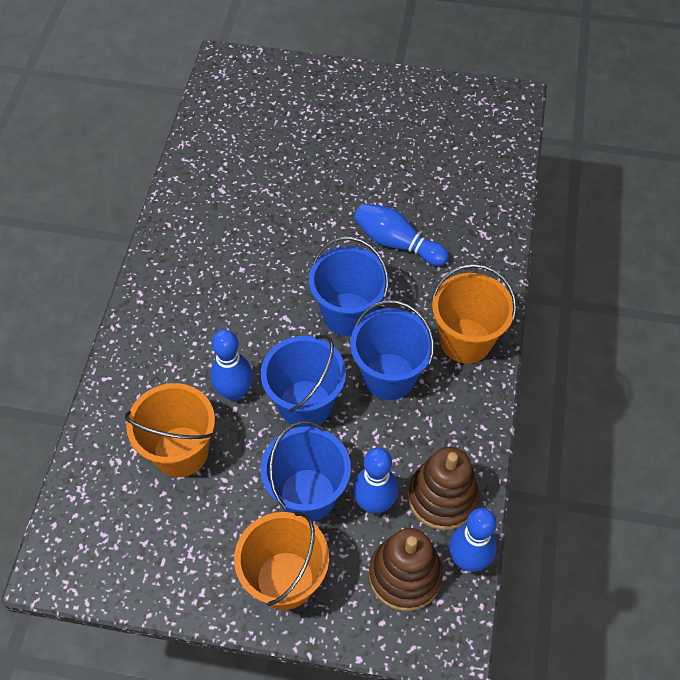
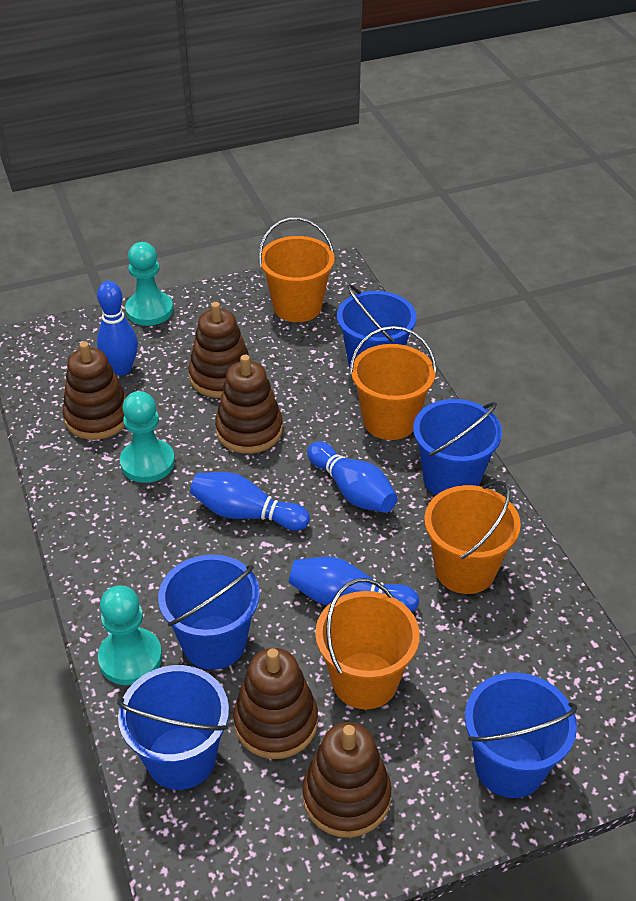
blue bucket: 4 -> 5
brown stacking toy: 2 -> 5
orange bucket: 3 -> 4
turquoise pawn: 0 -> 3

